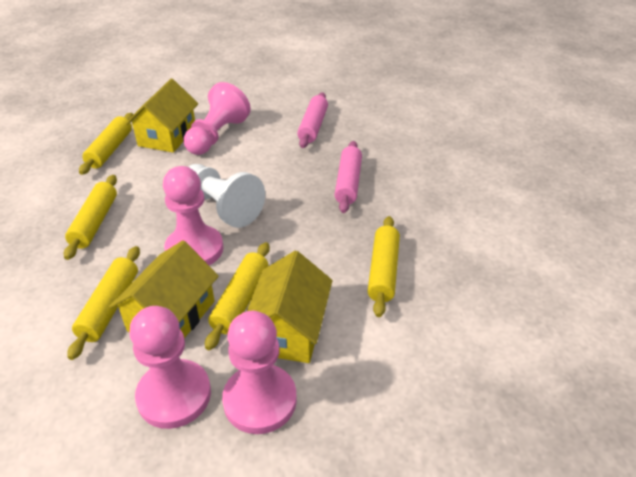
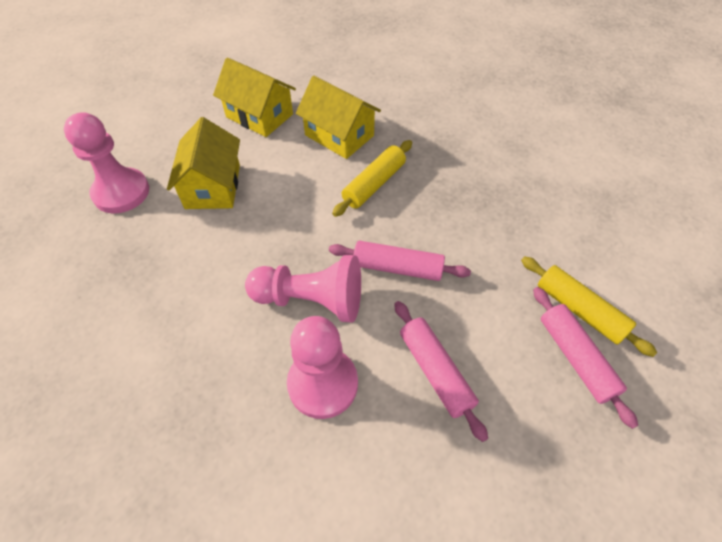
pink pawn: 4 -> 3
pink rolling pin: 2 -> 3
white pawn: 1 -> 0
yellow rolling pin: 5 -> 2

